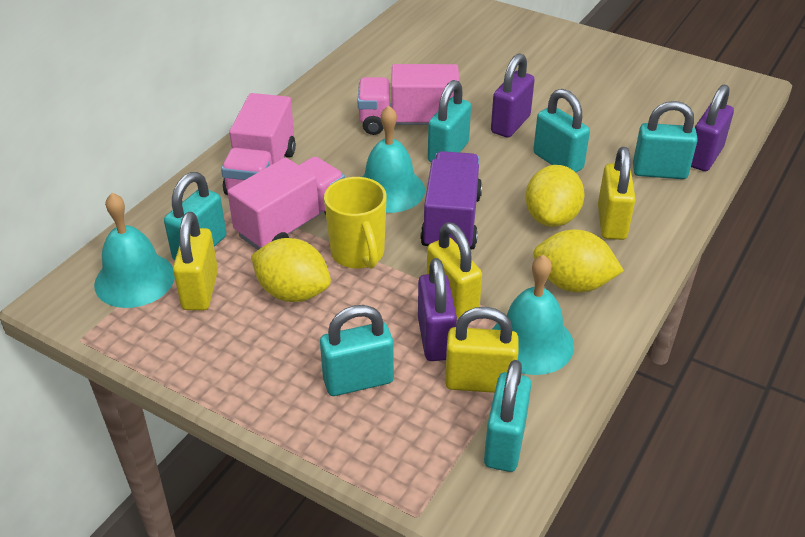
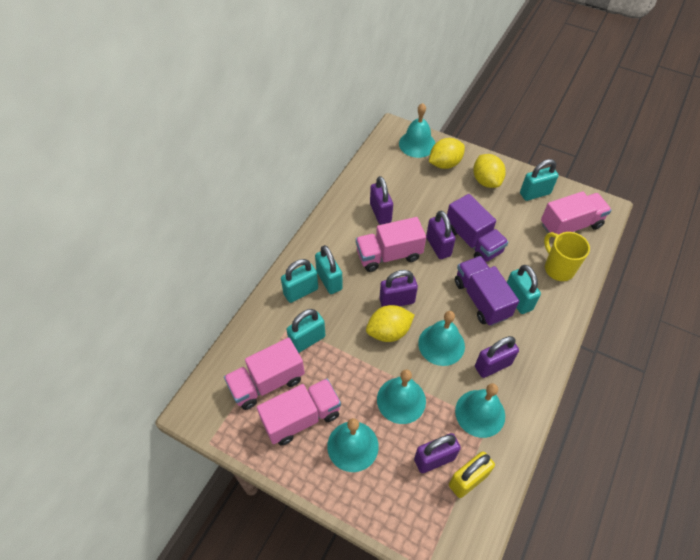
pink truck: 3 -> 4
purple padlock: 3 -> 5
purple truck: 1 -> 2
turquoise bell: 3 -> 5
turquoise padlock: 6 -> 5
yellow padlock: 4 -> 1

